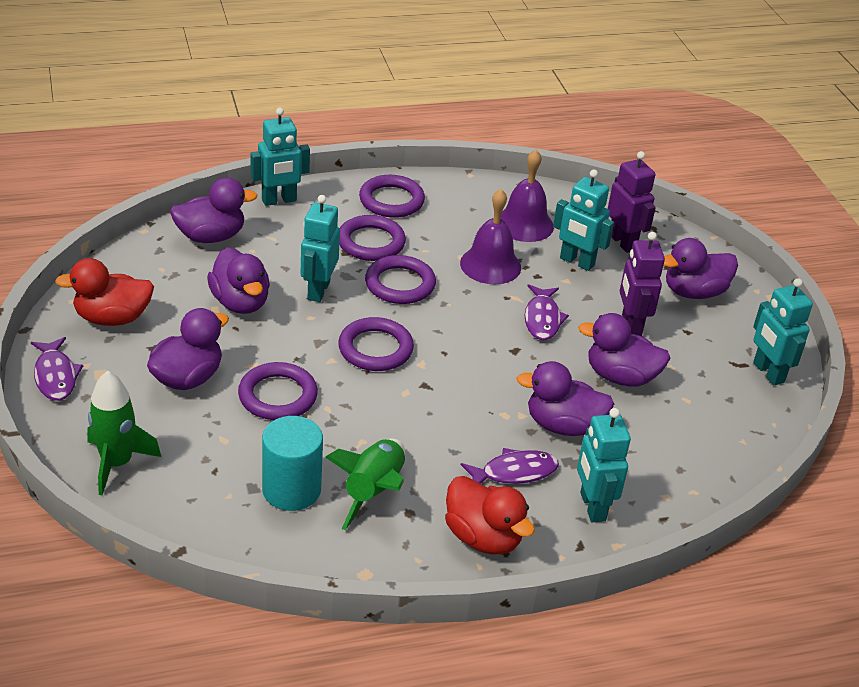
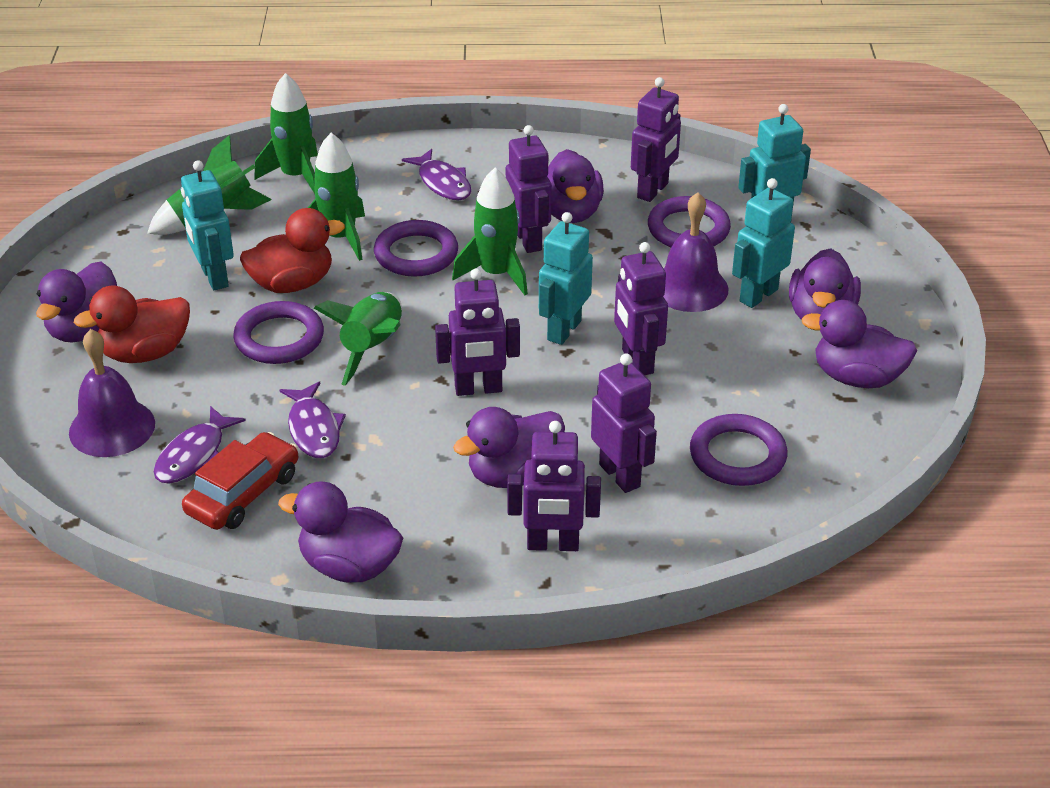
green rocket: 2 -> 5
purple ring: 5 -> 4
purple robot: 2 -> 6
red car: 0 -> 1
turquoise cylinder: 1 -> 0
turquoise robot: 5 -> 4

